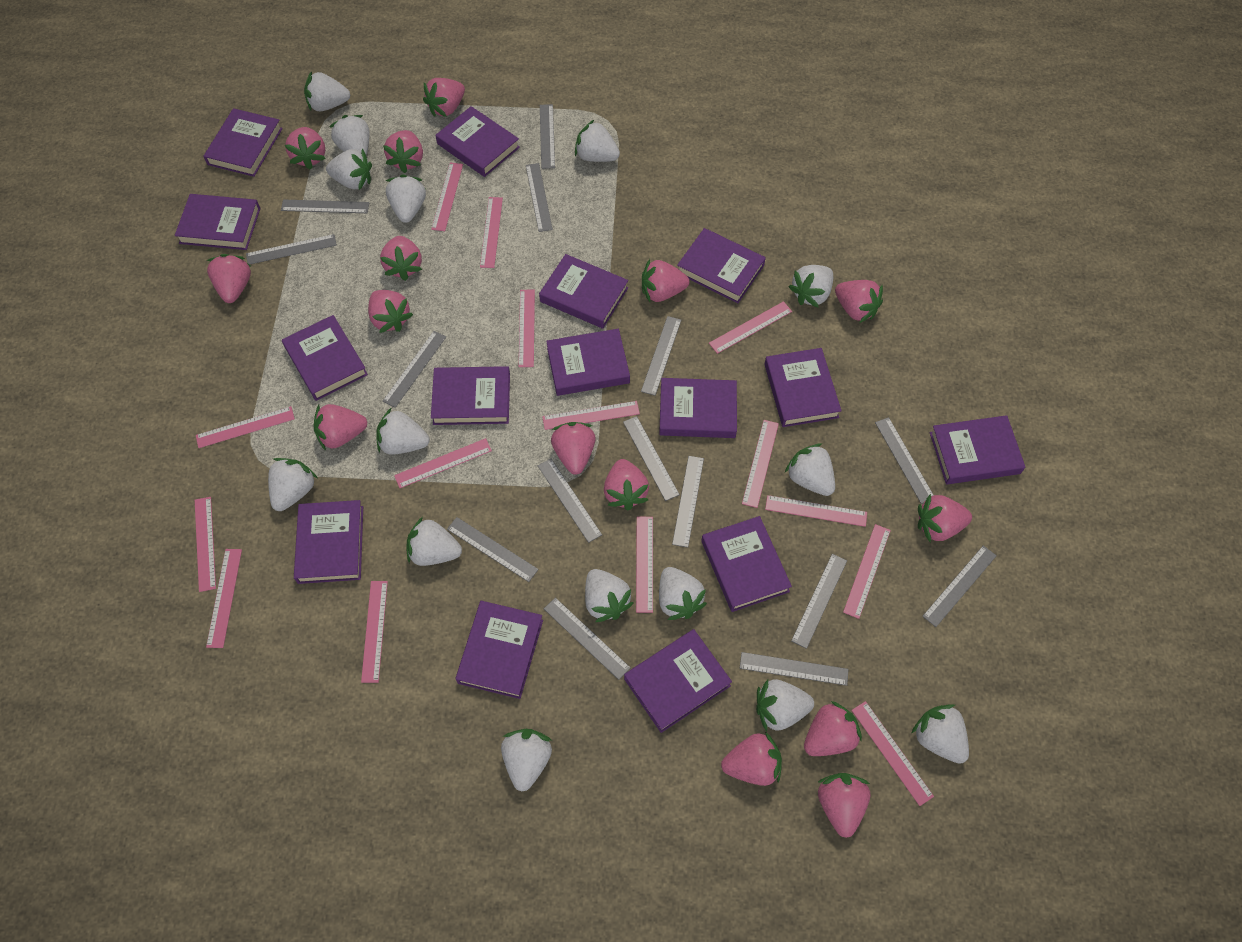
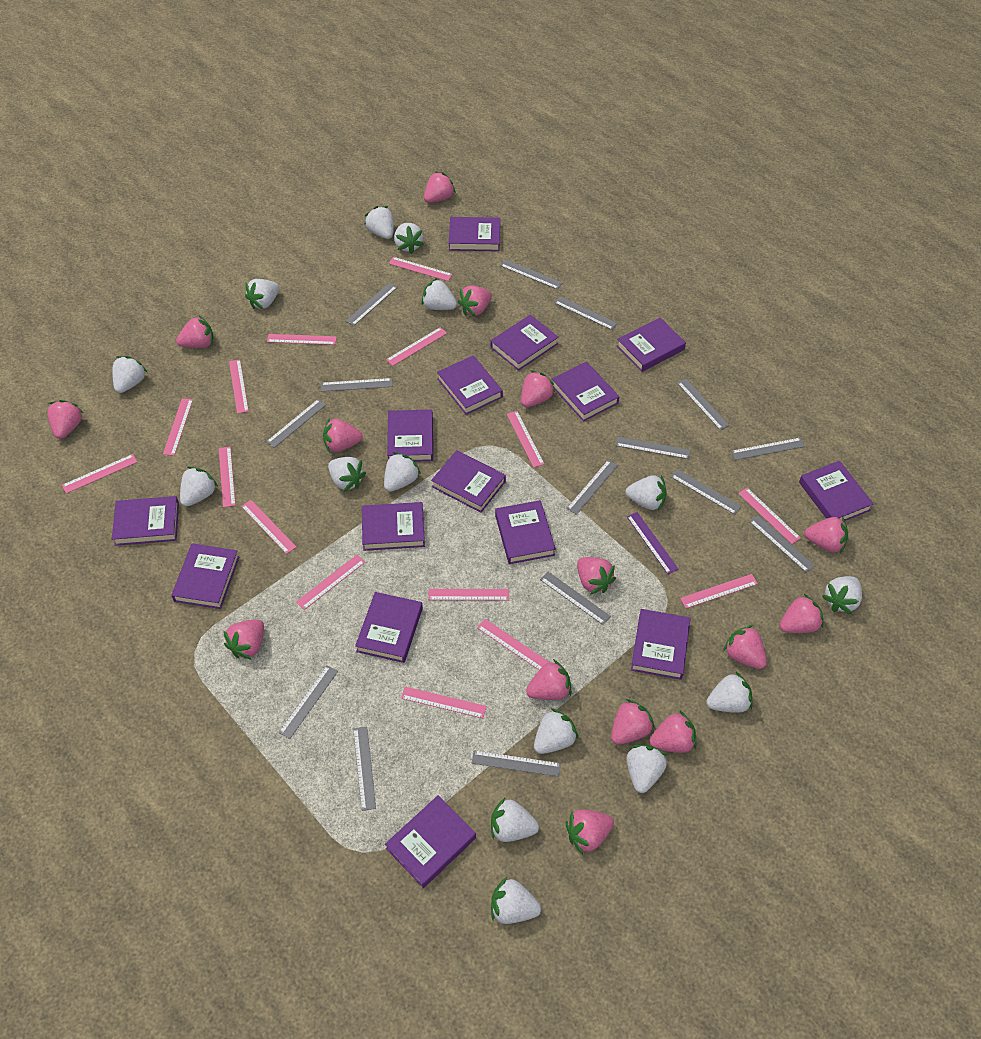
purple ruler: 0 -> 1

